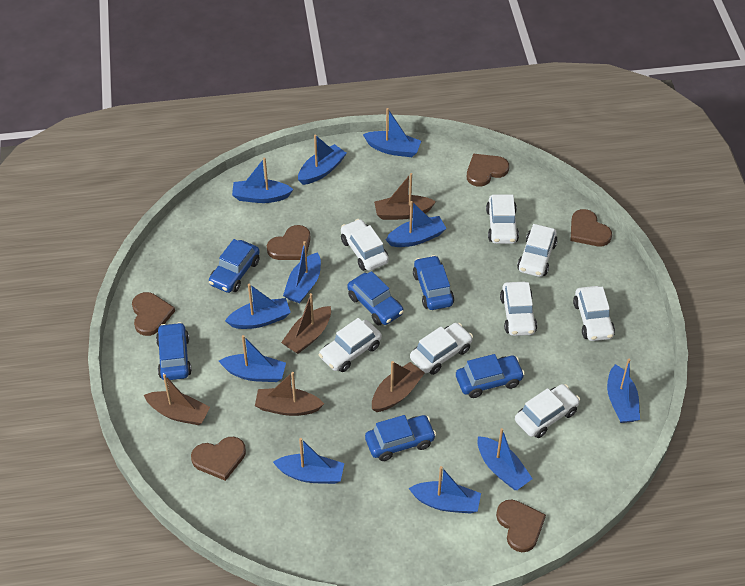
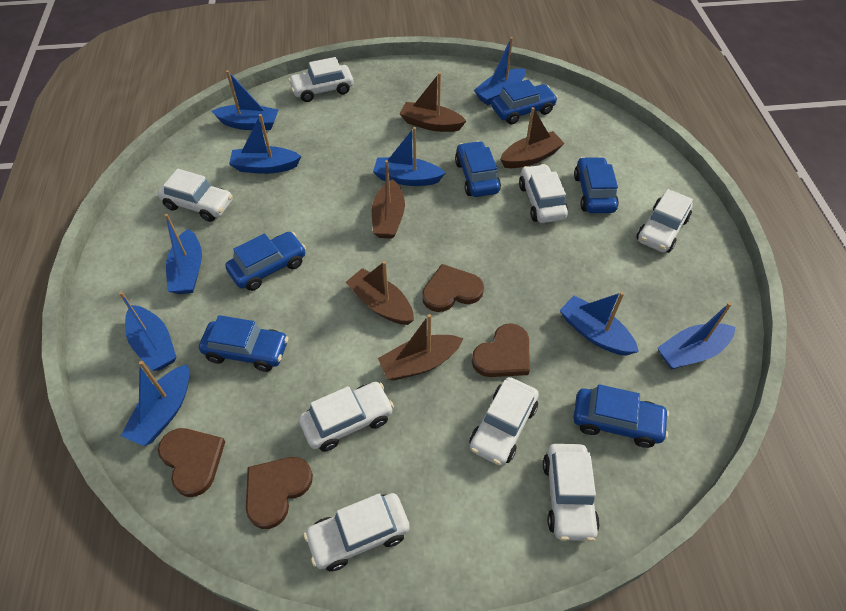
blue boat: 11 -> 9
brown heart: 6 -> 4

